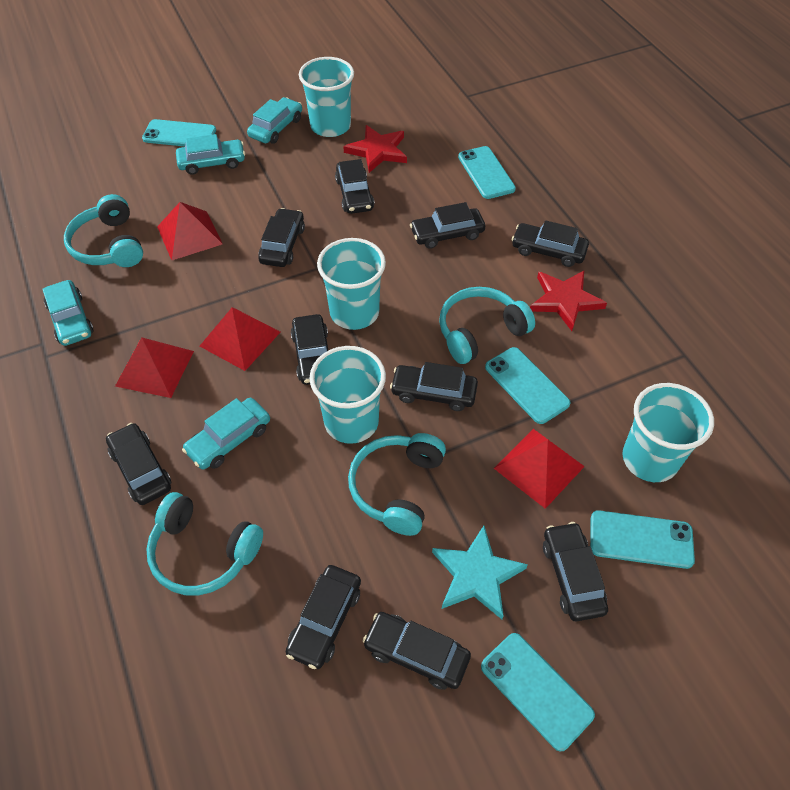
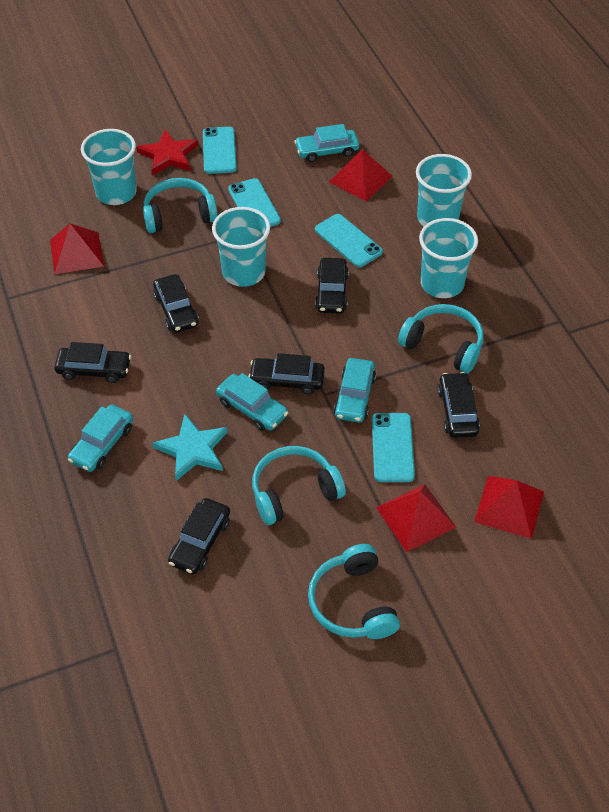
black car: 10 -> 6
red star: 2 -> 1
turquoise phone: 5 -> 4

